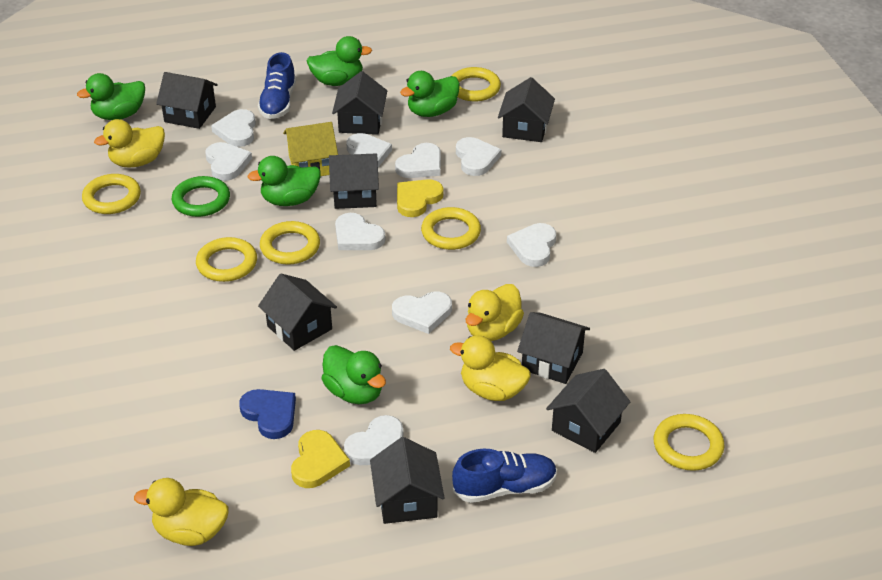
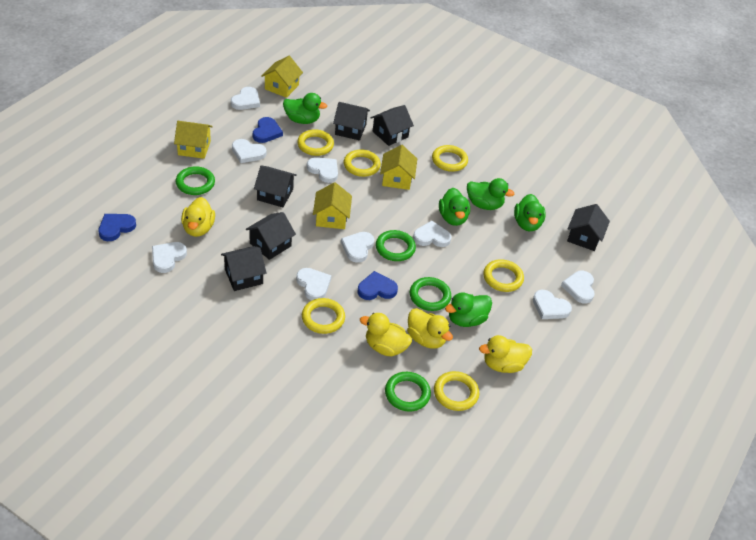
black house: 8 -> 6
blue heart: 1 -> 3
blue shoe: 2 -> 0
green ring: 1 -> 4
yellow heart: 2 -> 0
yellow house: 1 -> 4

